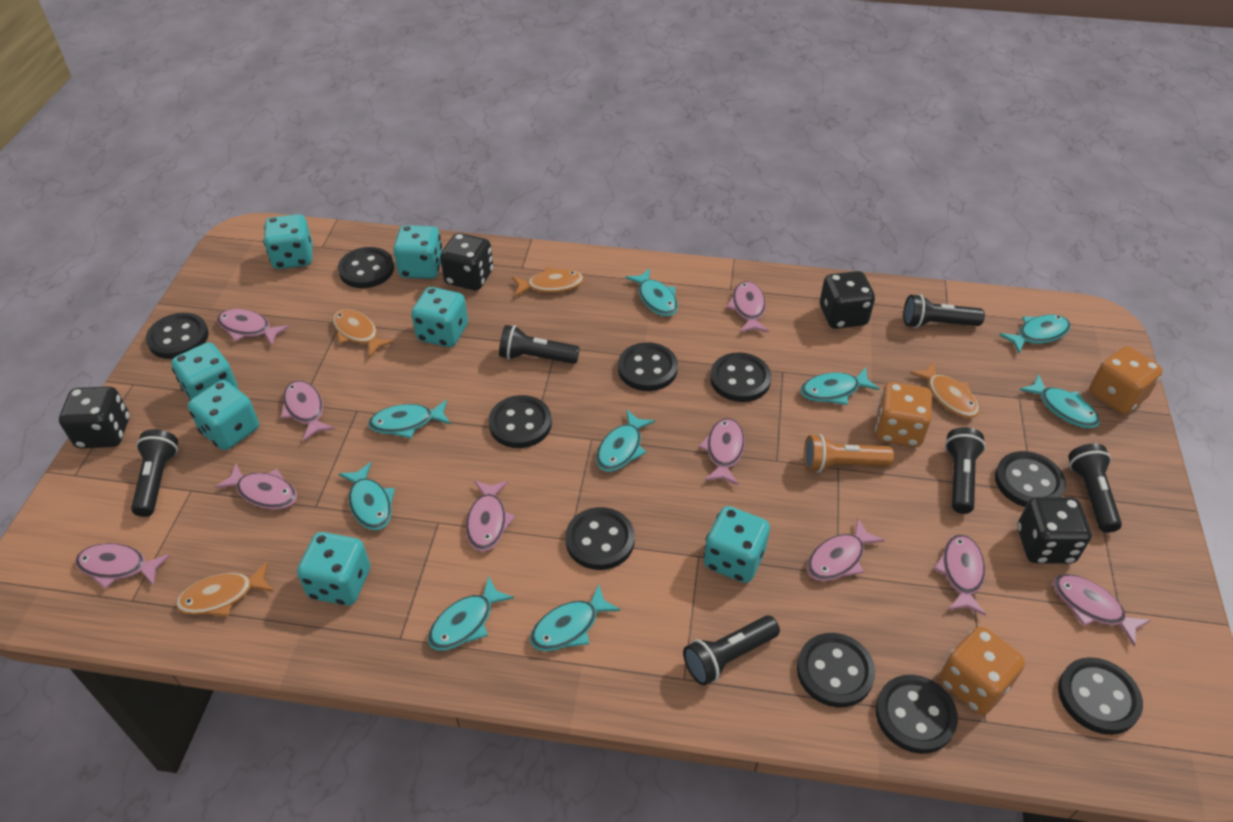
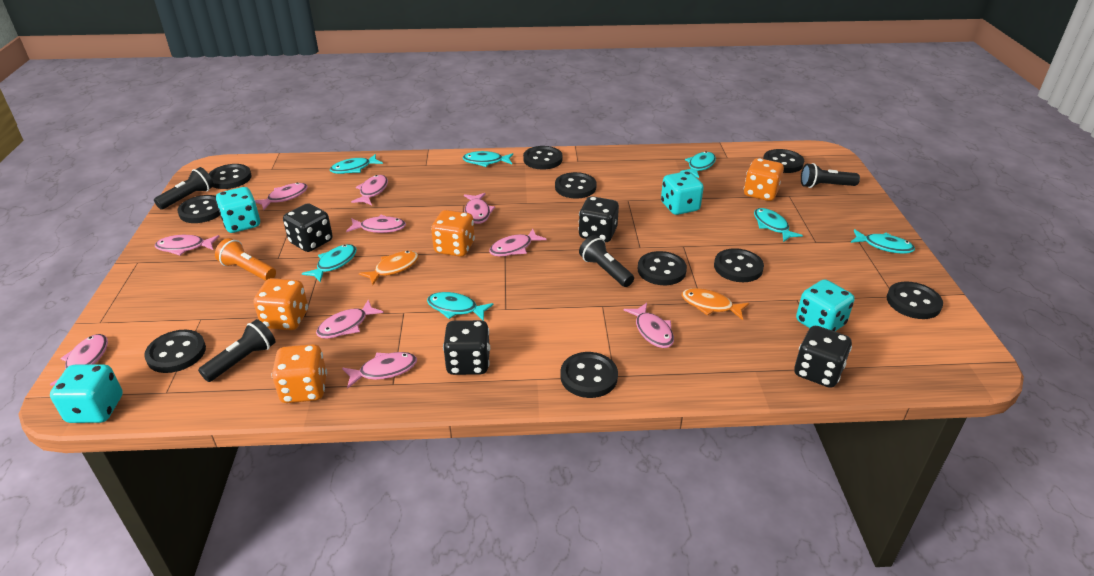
black flashlight: 6 -> 4
orange dice: 3 -> 4
orange fish: 4 -> 2
turquoise dice: 7 -> 4
turquoise fish: 9 -> 7

